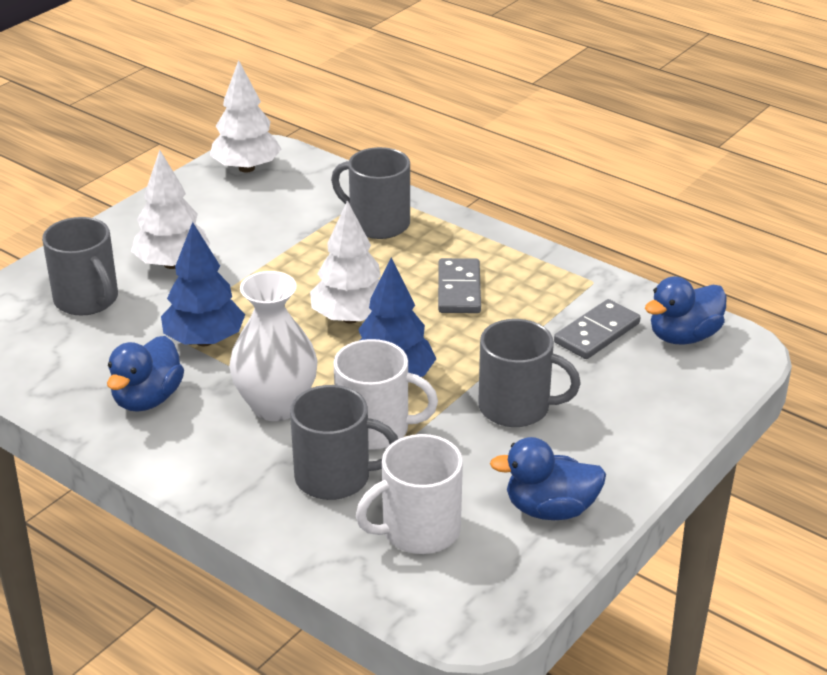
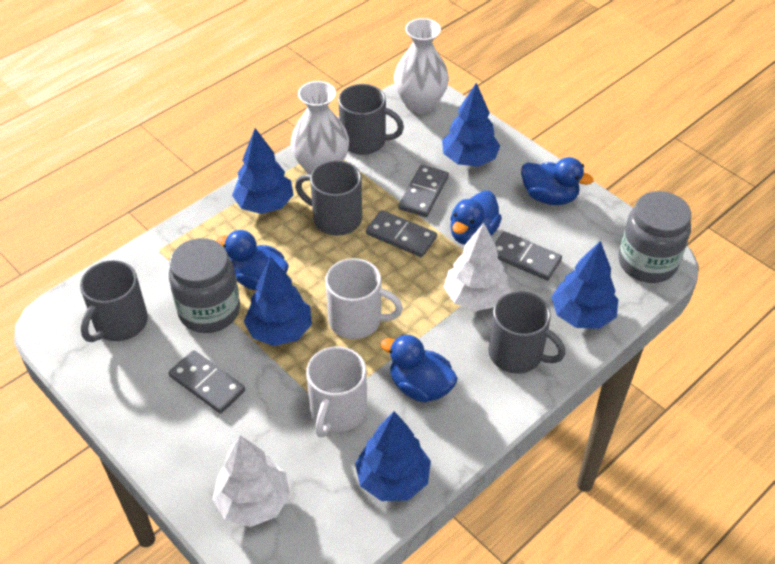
blue duck: 3 -> 4
blue tree: 2 -> 5
grey domino: 2 -> 4
grey jar: 0 -> 2
white tree: 3 -> 2
white vase: 1 -> 2

